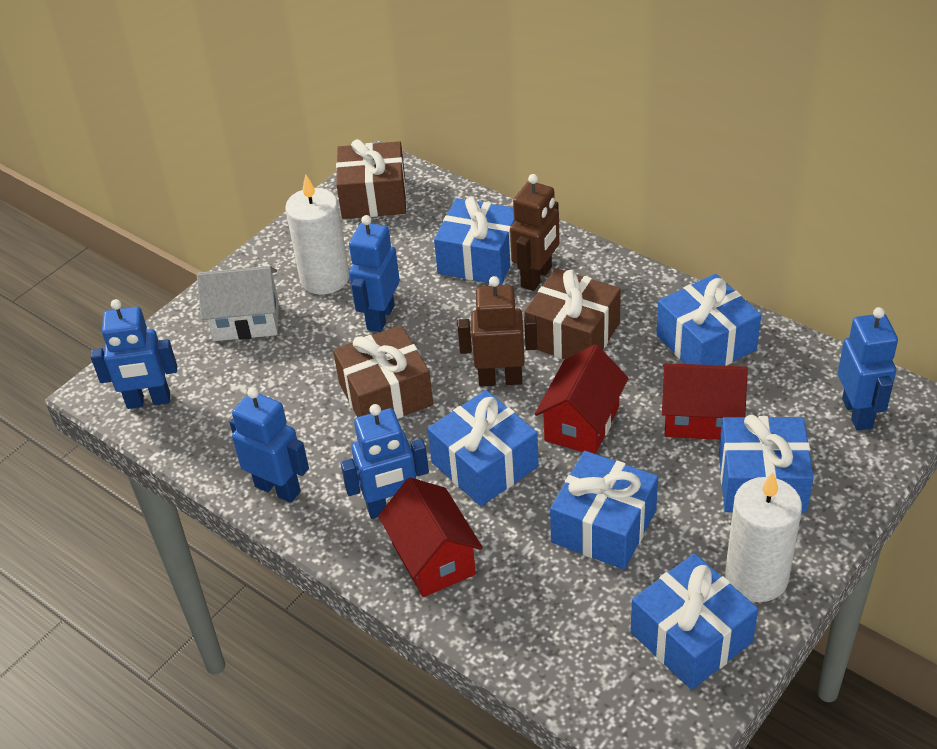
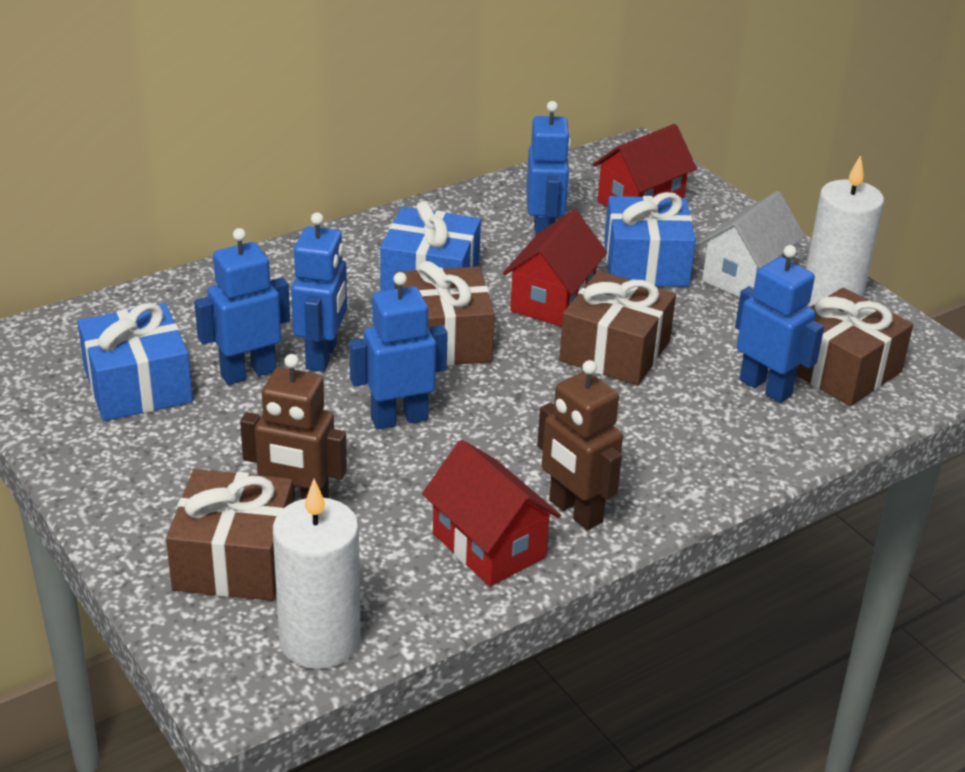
blue gift: 6 -> 3
brown gift: 3 -> 4

